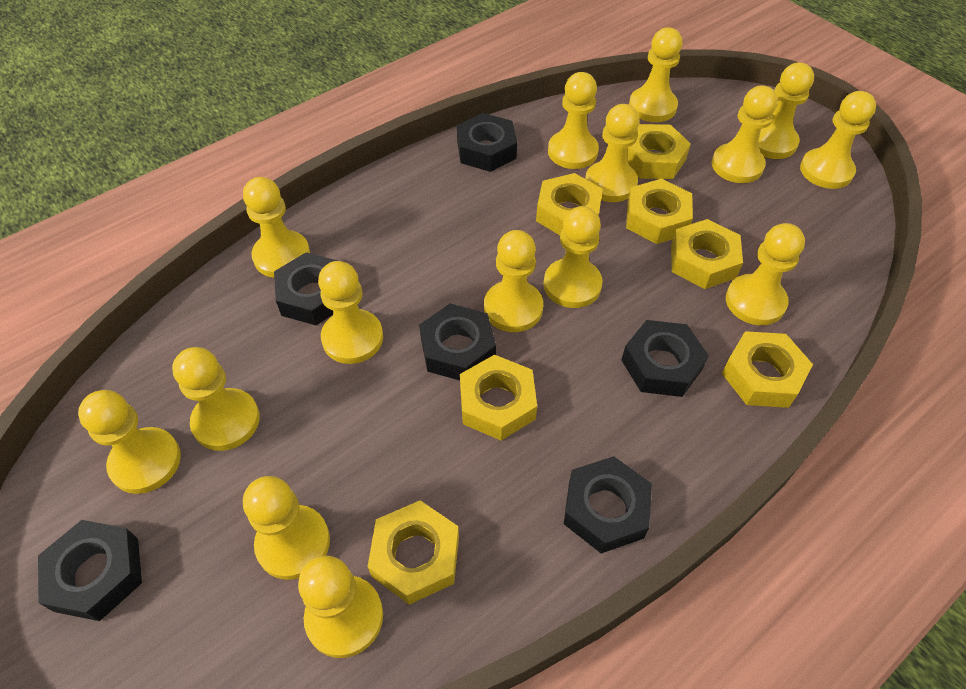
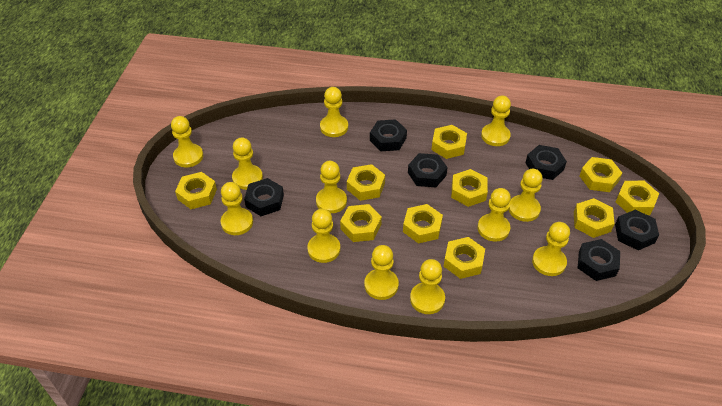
yellow nut: 7 -> 10
yellow pawn: 15 -> 12

